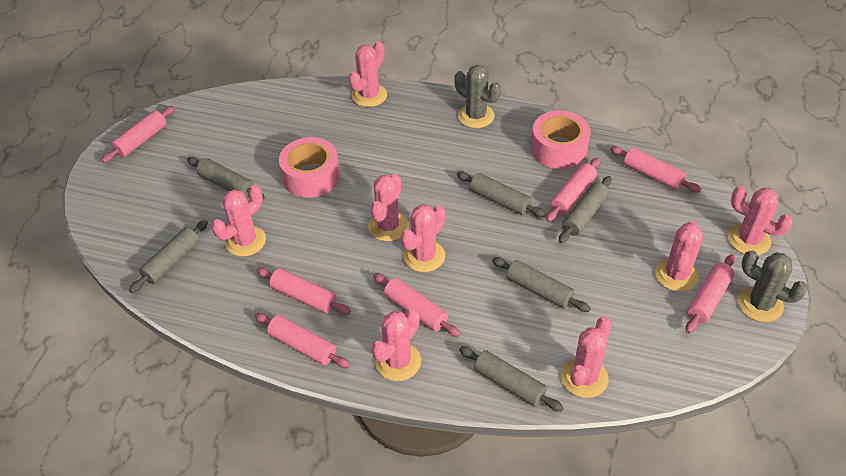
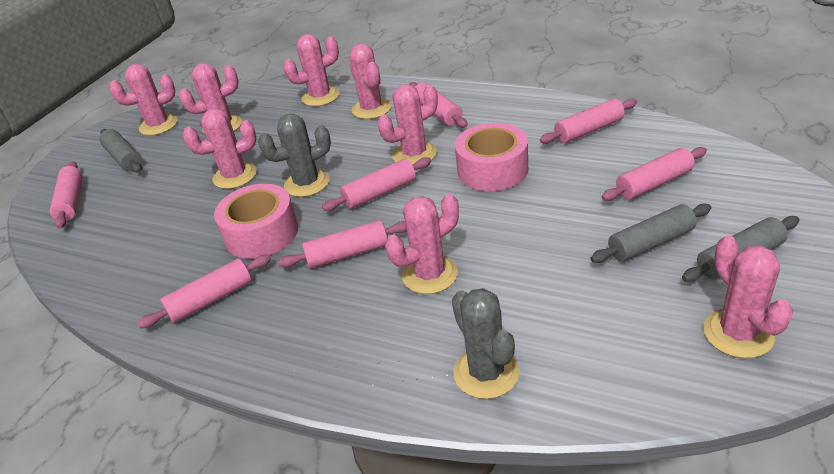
grey rolling pin: 6 -> 3

